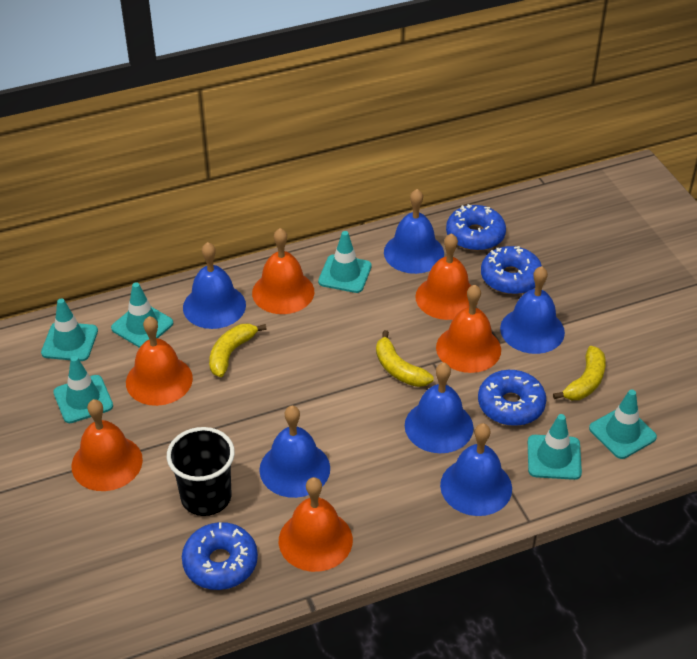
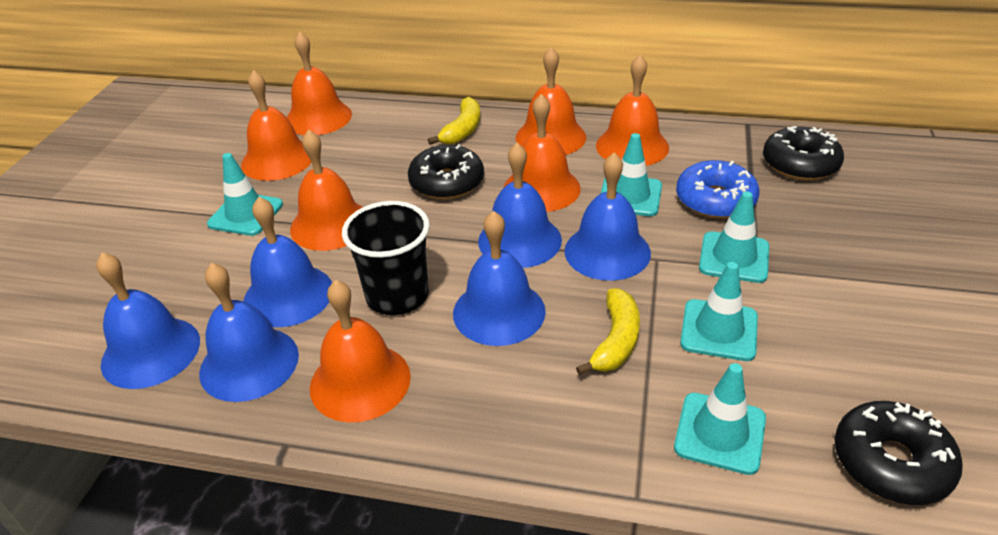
black donut: 0 -> 3
blue donut: 4 -> 1
orange bell: 6 -> 7
turquoise traffic cone: 6 -> 5
yellow banana: 3 -> 2

